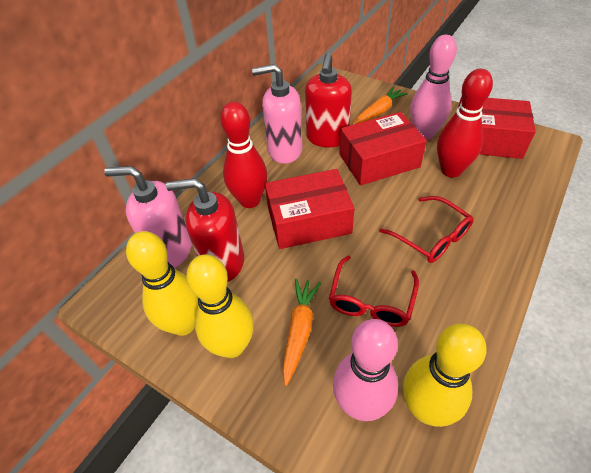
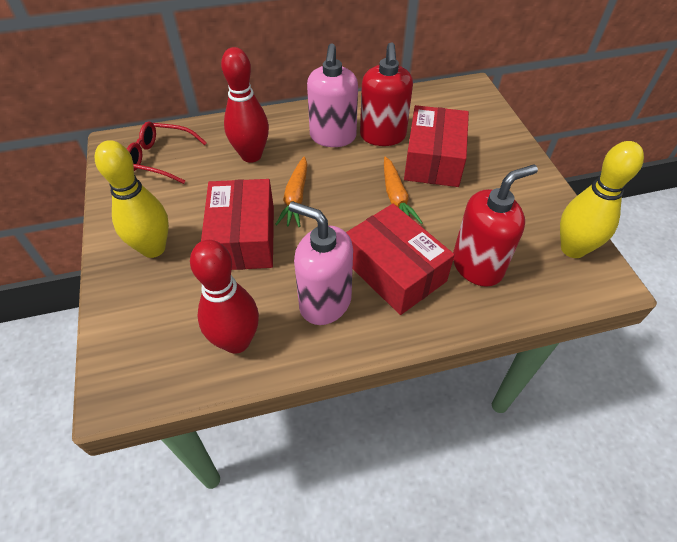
pink bowling pin: 2 -> 0
red glasses: 2 -> 1
yellow bowling pin: 3 -> 2

